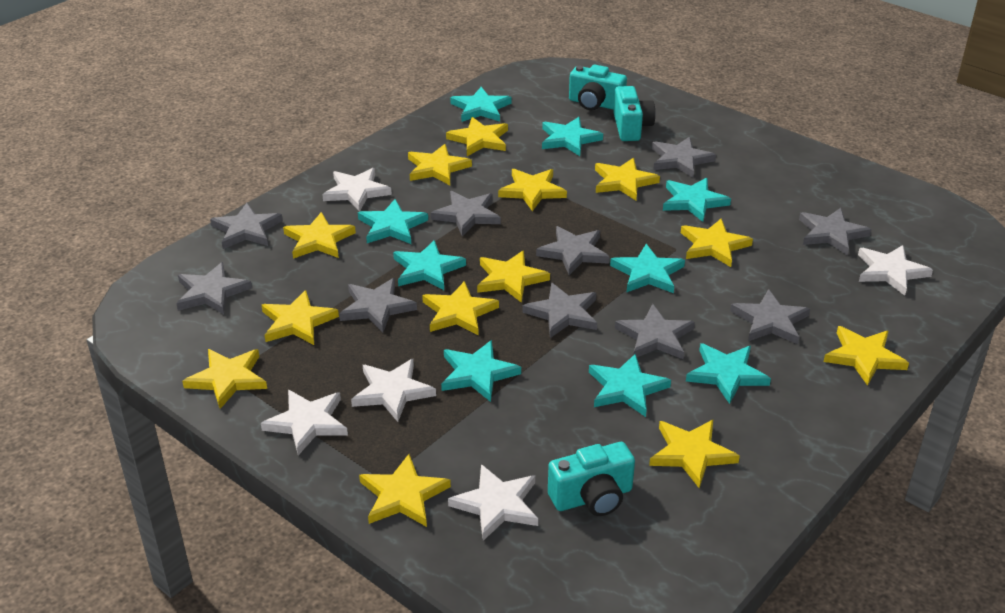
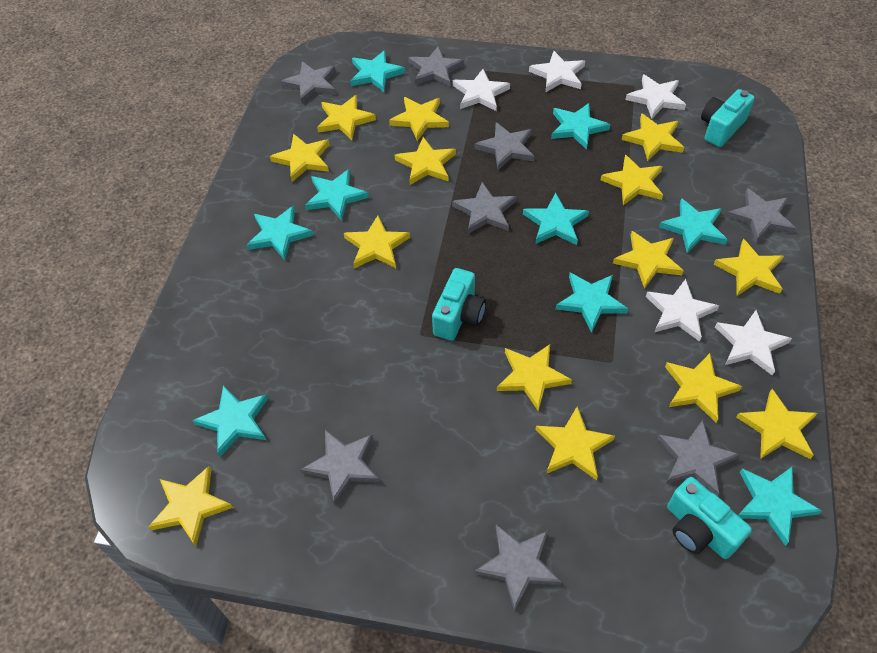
grey star: 10 -> 8
yellow star: 13 -> 14

